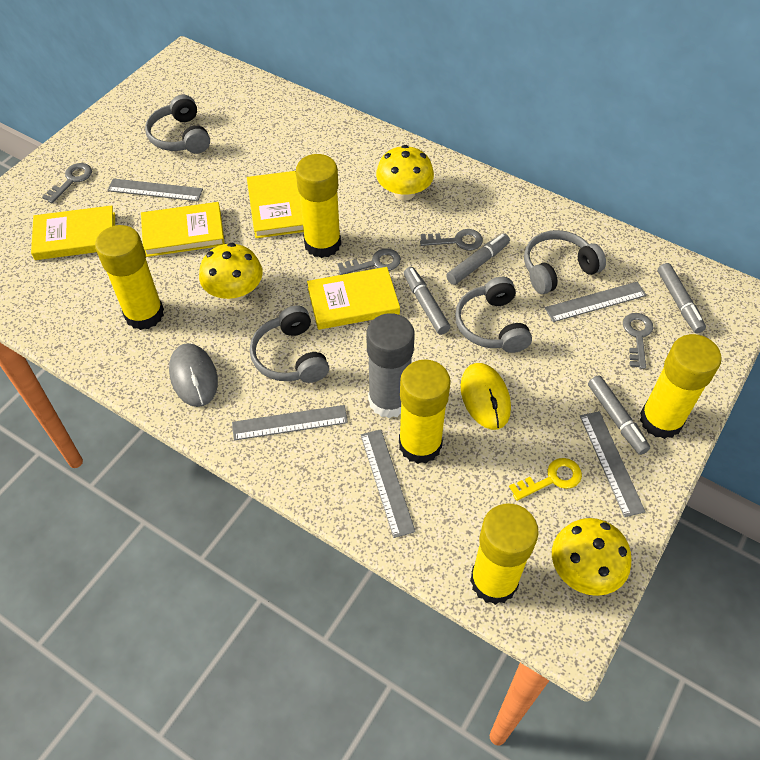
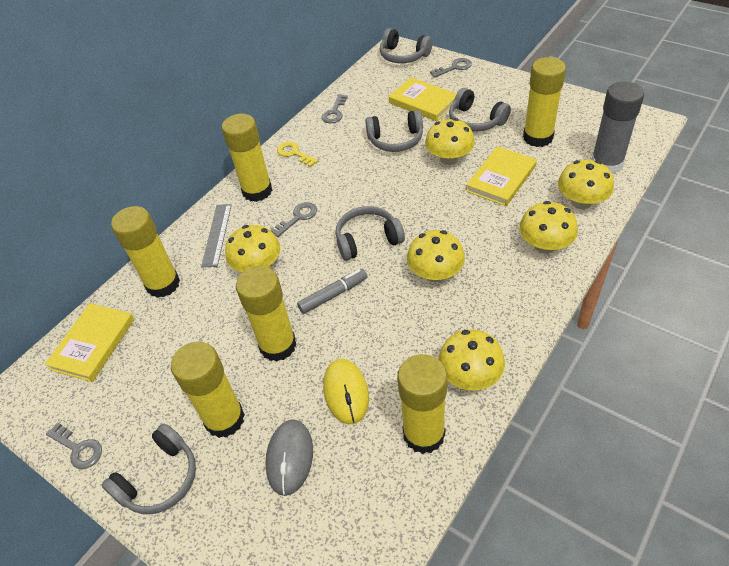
grey headphones: 4 -> 5
grey marker: 4 -> 1
grey ruler: 5 -> 1
yellow book: 4 -> 3
yellow glue stick: 5 -> 6
yellow mushroom: 3 -> 6

